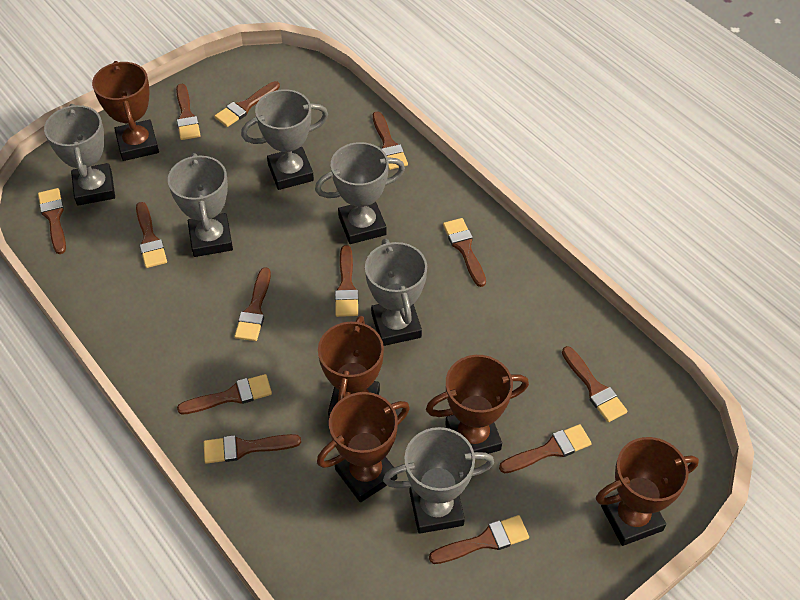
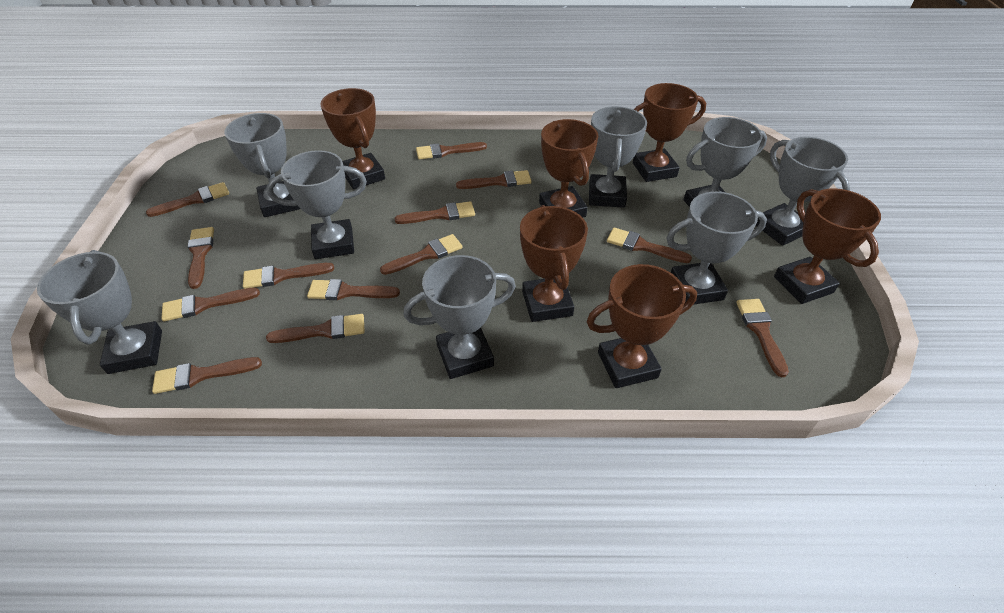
brown trophy: 5 -> 6
grey trophy: 6 -> 8

